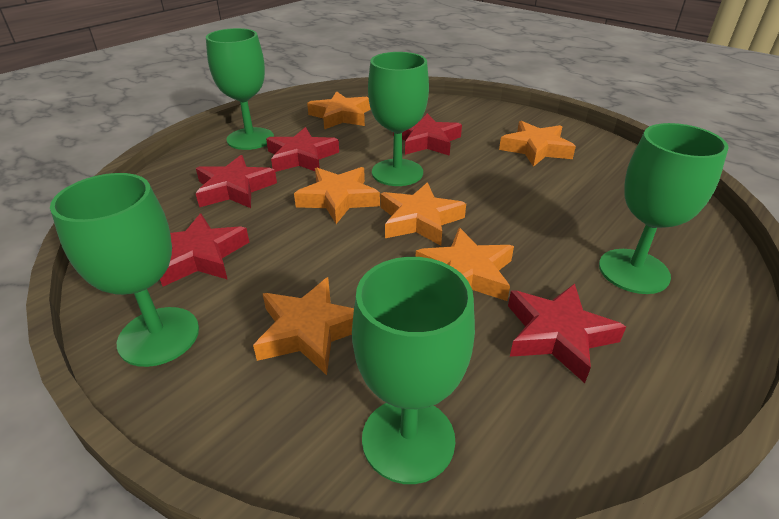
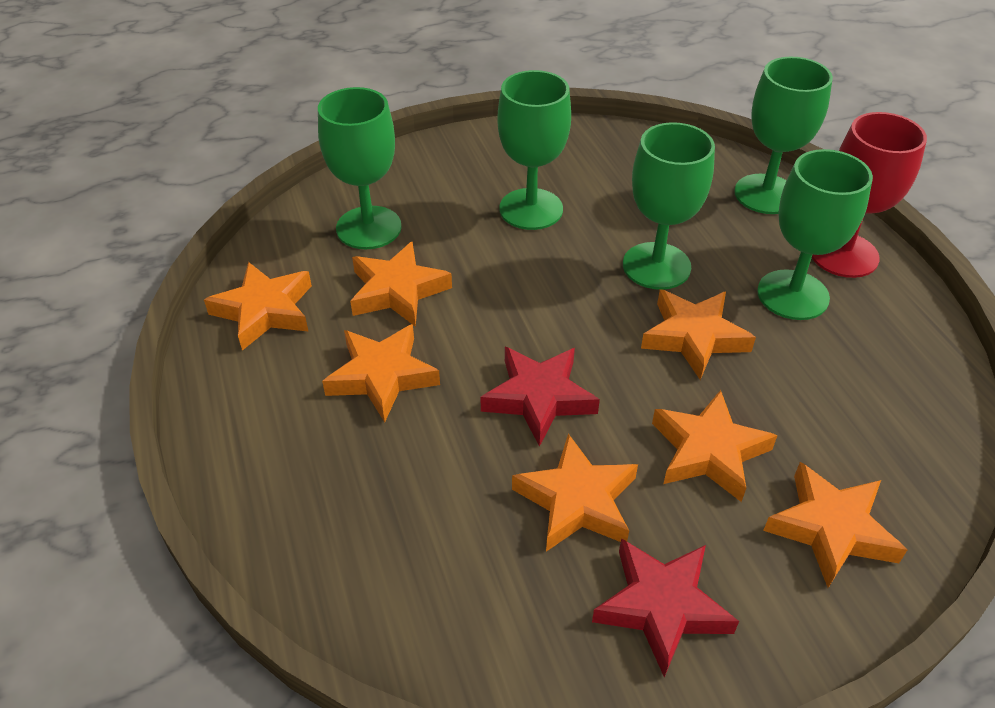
orange star: 6 -> 7
red goblet: 0 -> 1
red star: 5 -> 2

